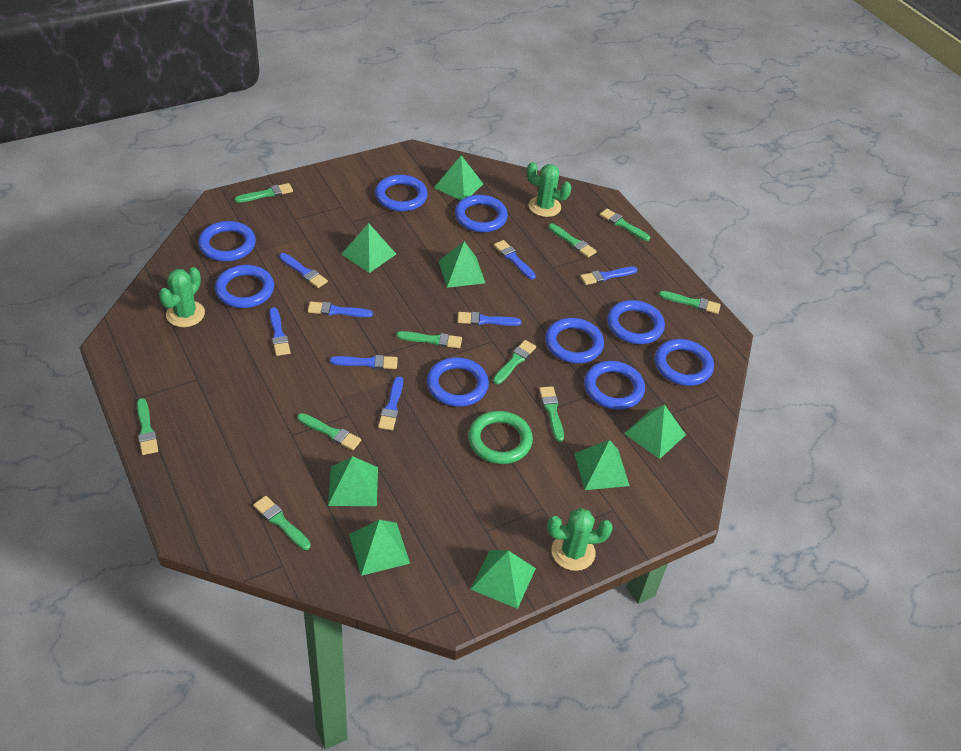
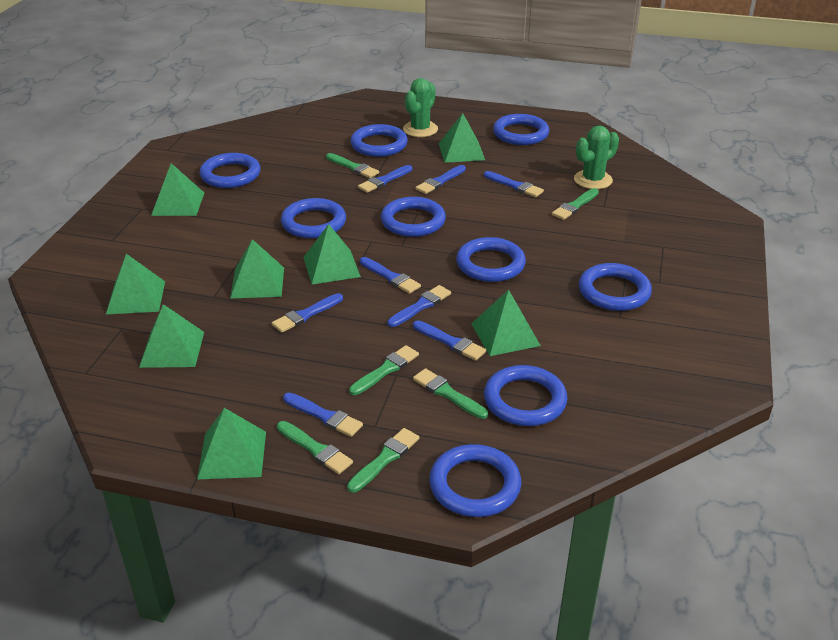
green brush: 10 -> 6
green cactus: 3 -> 2
green ring: 1 -> 0

